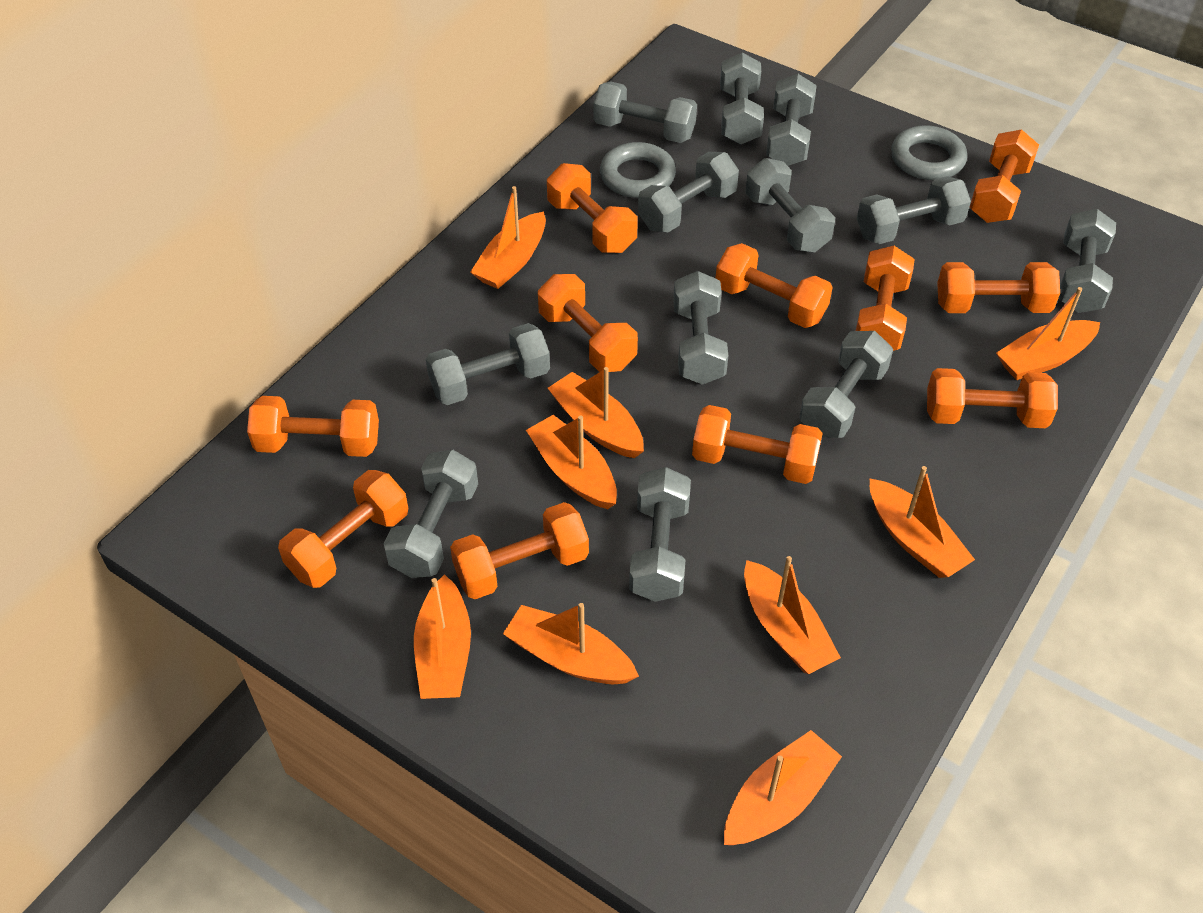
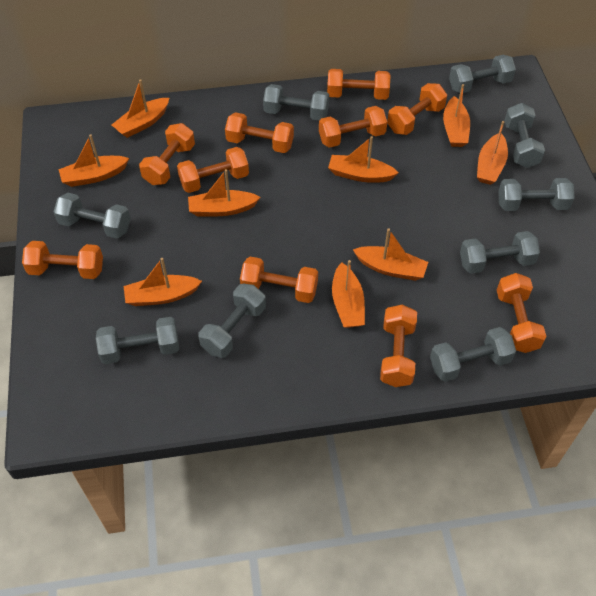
grey dumbbell: 12 -> 9
grey ring: 2 -> 0
orange dumbbell: 11 -> 10

